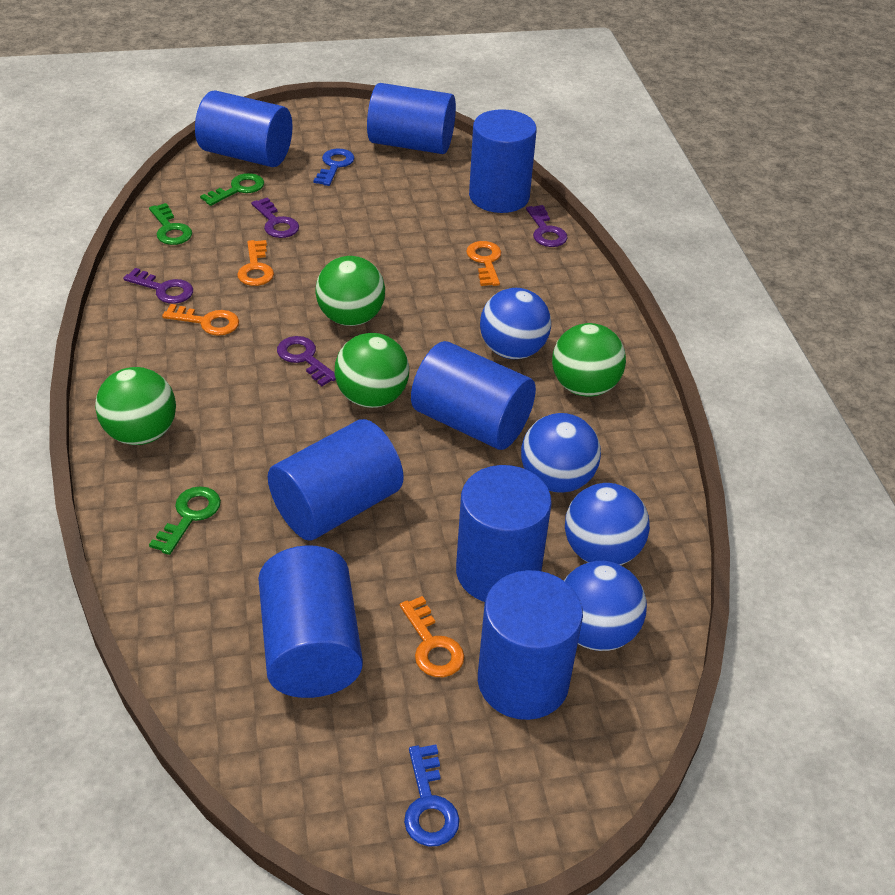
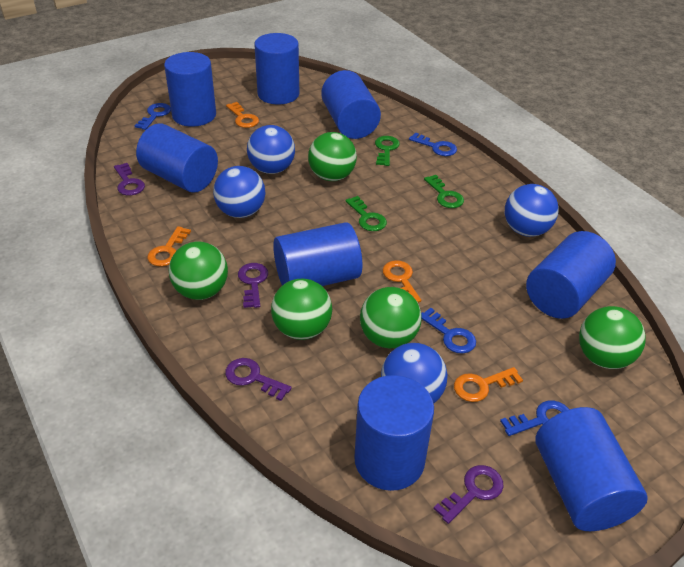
blue key: 2 -> 4
green ball: 4 -> 5

